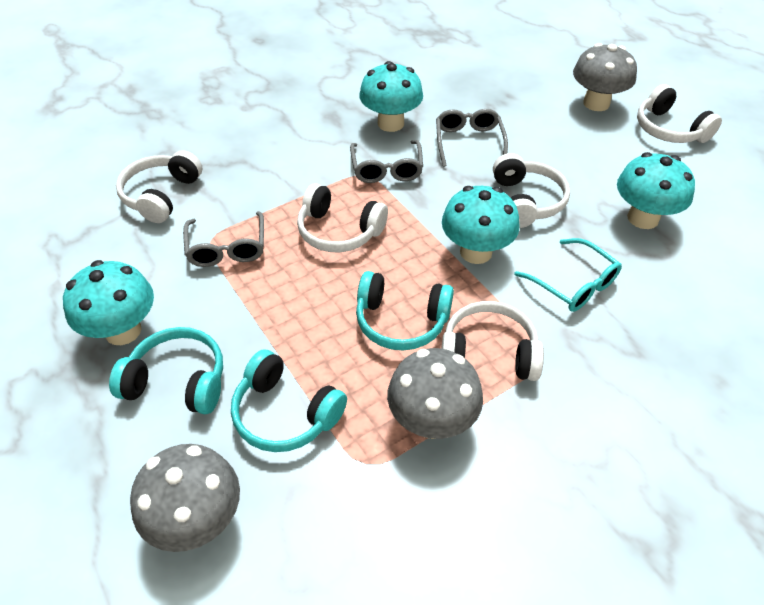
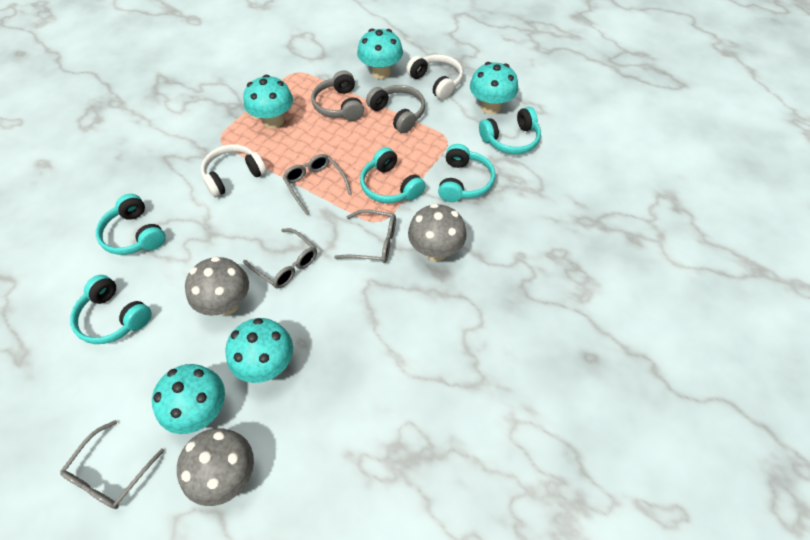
grey glasses: 3 -> 4
grey headphones: 0 -> 2
turquoise glasses: 1 -> 0
turquoise headphones: 3 -> 5
turquoise mushroom: 4 -> 5
white headphones: 5 -> 2

